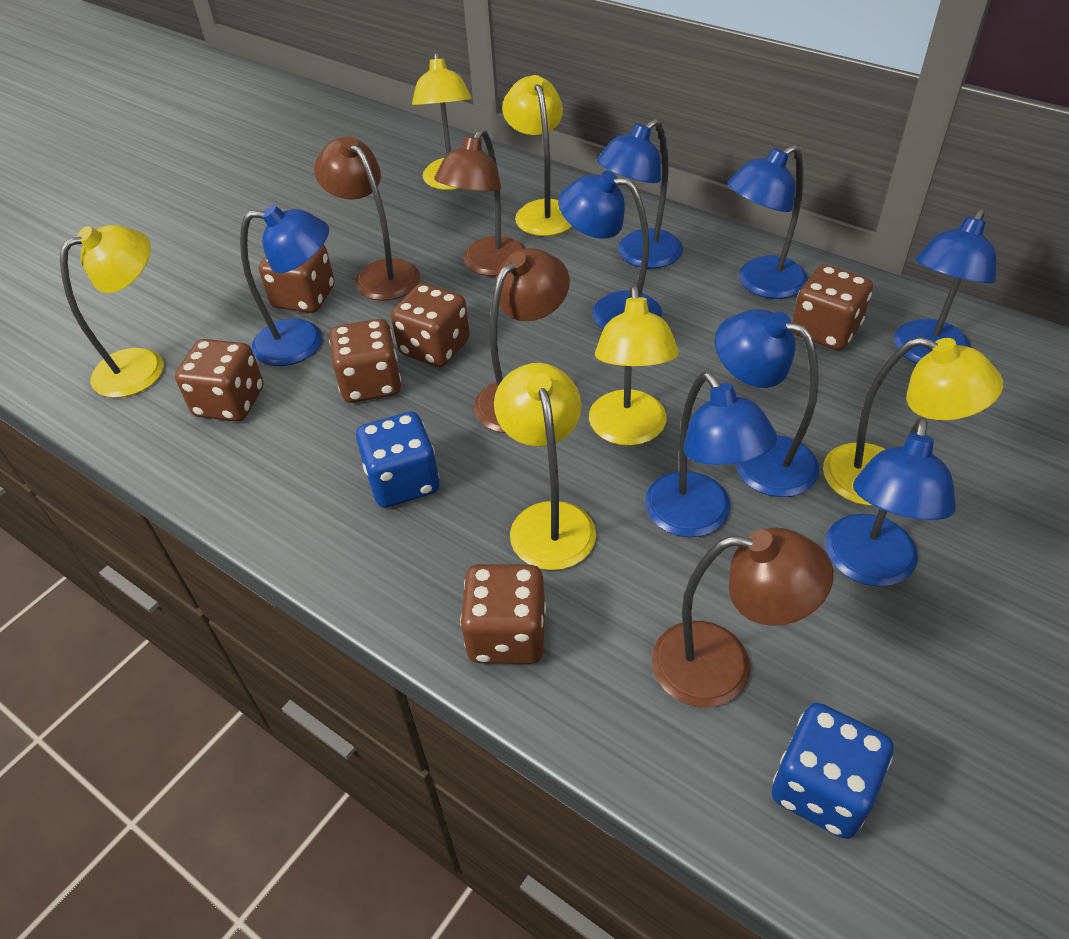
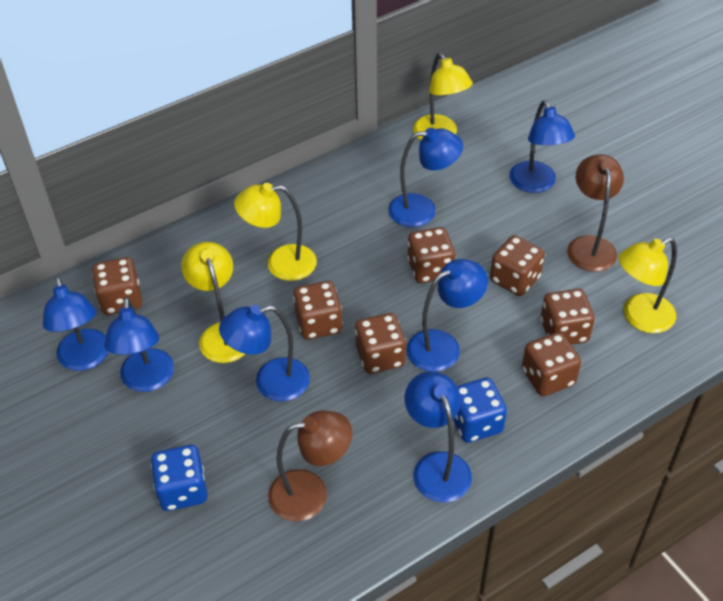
blue lamp: 8 -> 7
brown dice: 6 -> 7
brown lamp: 4 -> 2
yellow lamp: 6 -> 4

